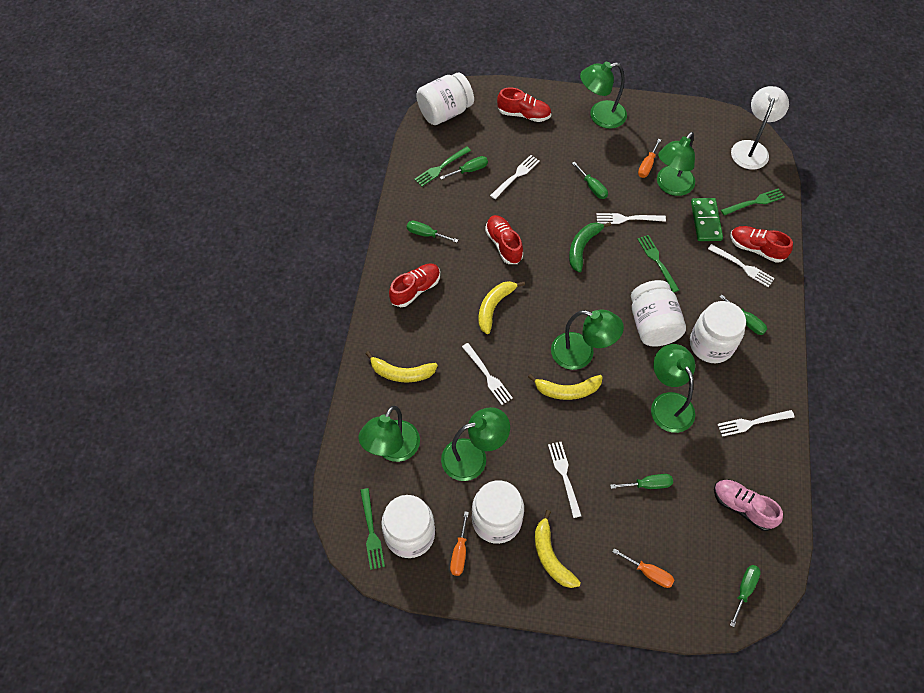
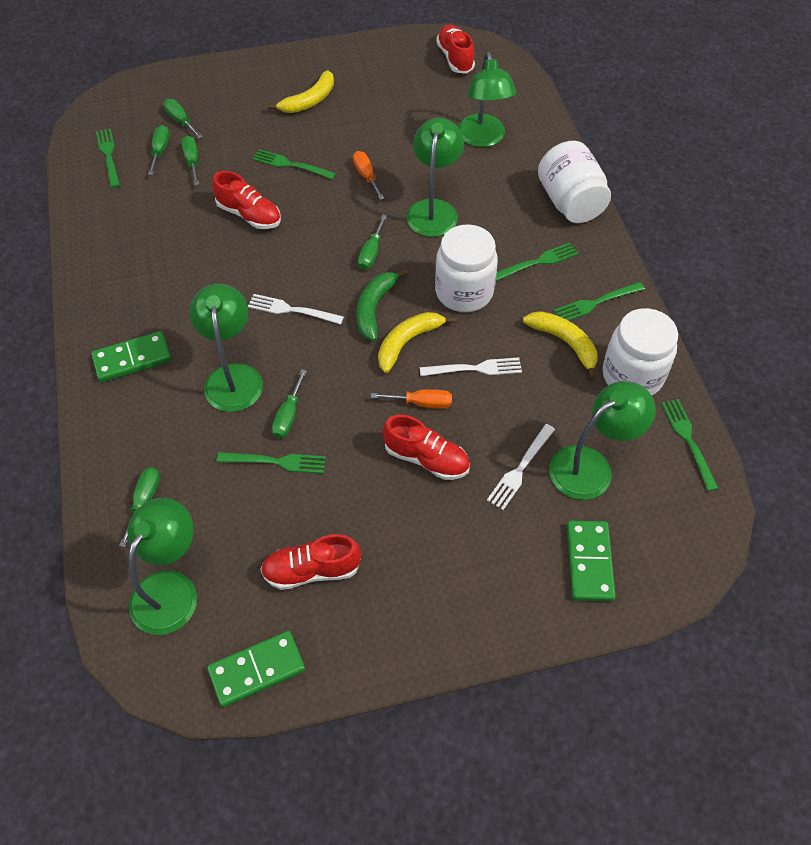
green domino: 1 -> 3
green fork: 4 -> 6
green lamp: 6 -> 5
orange screwdriver: 3 -> 2
pink shoe: 1 -> 0
white fork: 6 -> 3
white jar: 5 -> 3
white lamp: 1 -> 0
yellow banana: 4 -> 3

